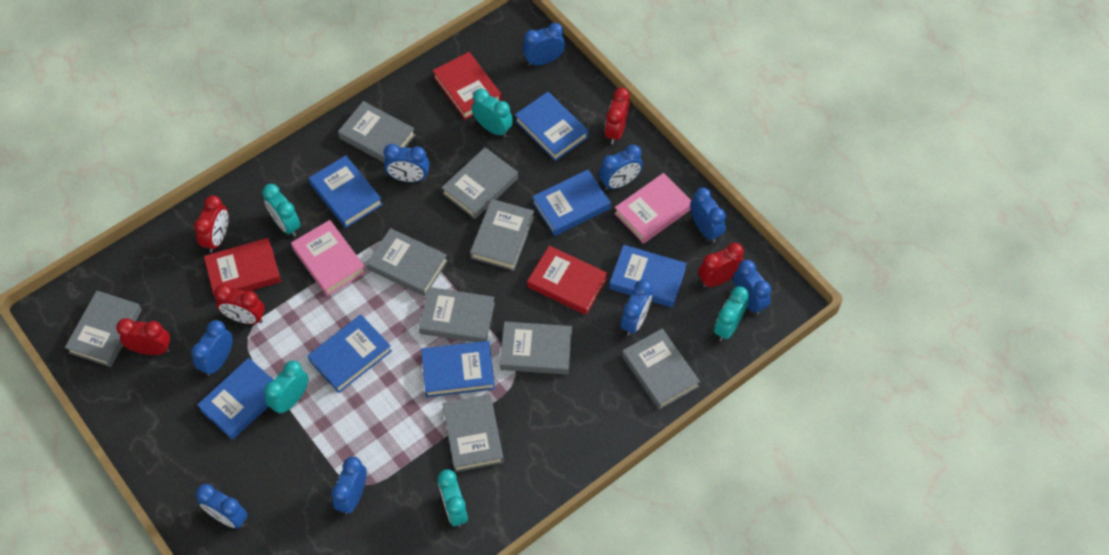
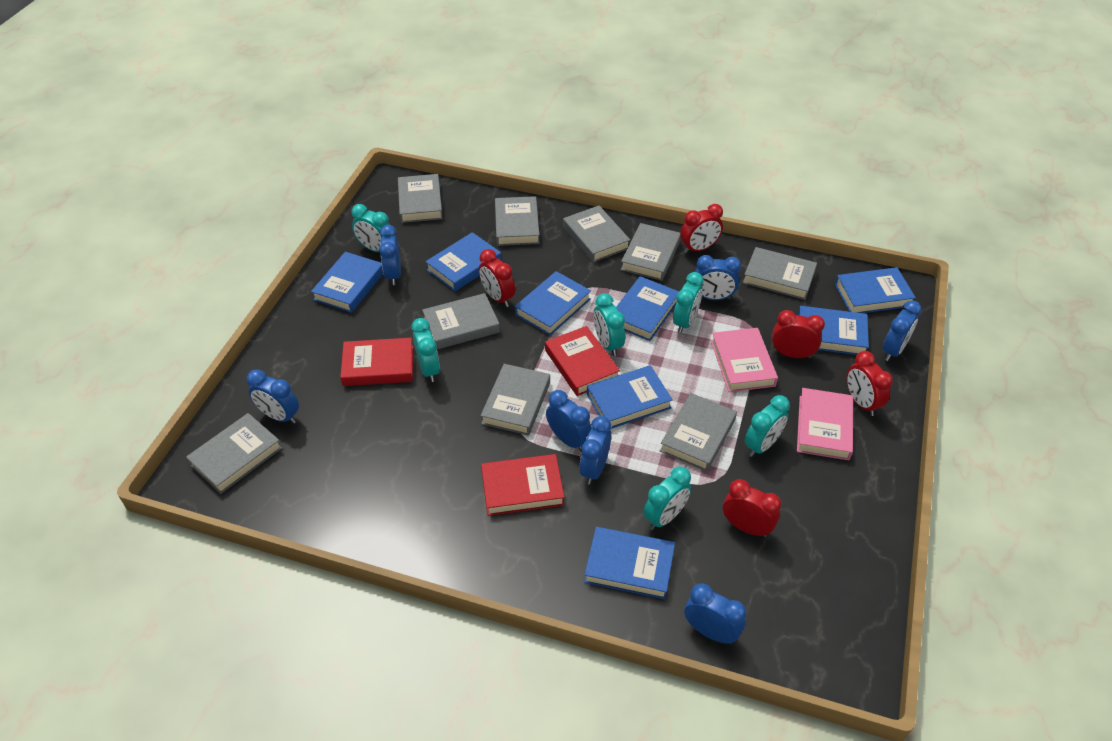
blue book: 7 -> 8
blue clock: 9 -> 7
turquoise clock: 5 -> 6

